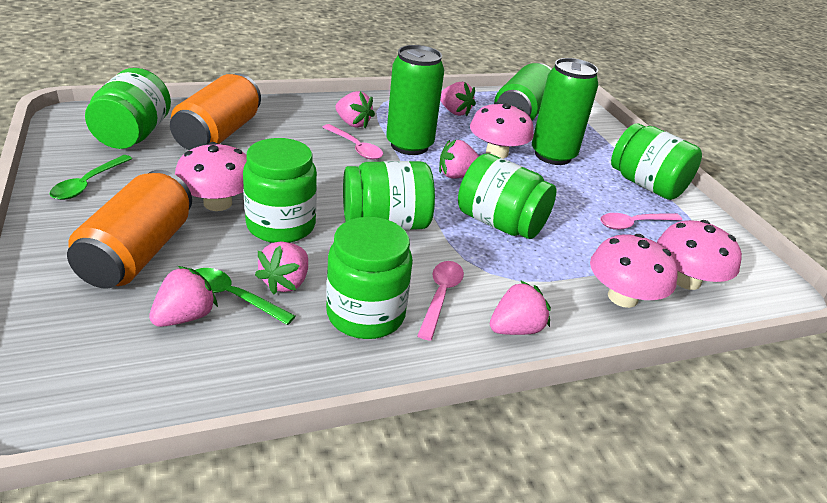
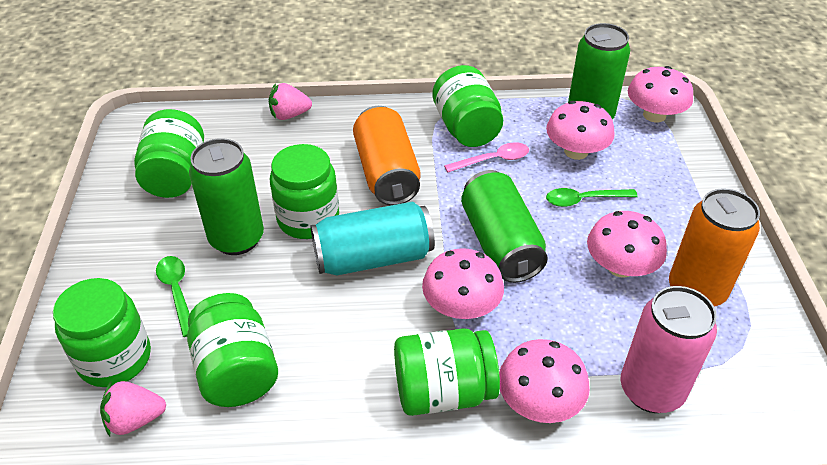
pink can: 0 -> 1
pink mushroom: 4 -> 5
pink spoon: 3 -> 1
pink strawberry: 6 -> 2
turquoise can: 0 -> 1

